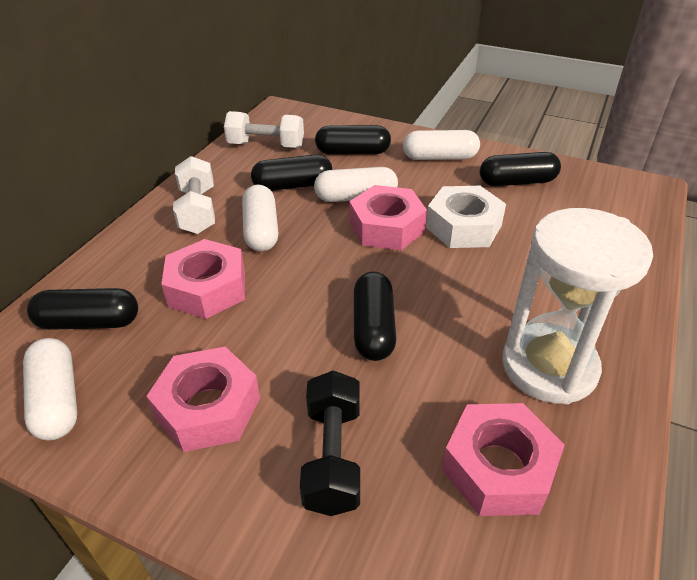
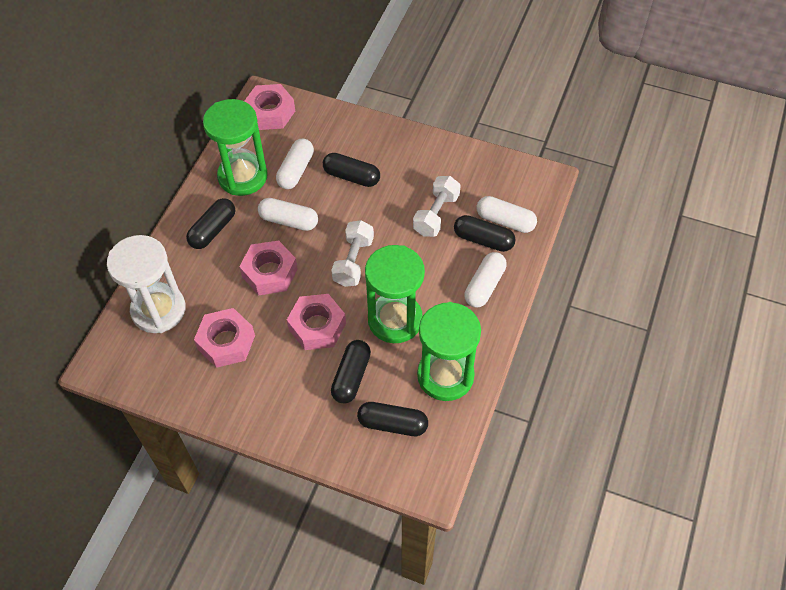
black dumbbell: 1 -> 0
green hourglass: 0 -> 3
white nut: 1 -> 0

